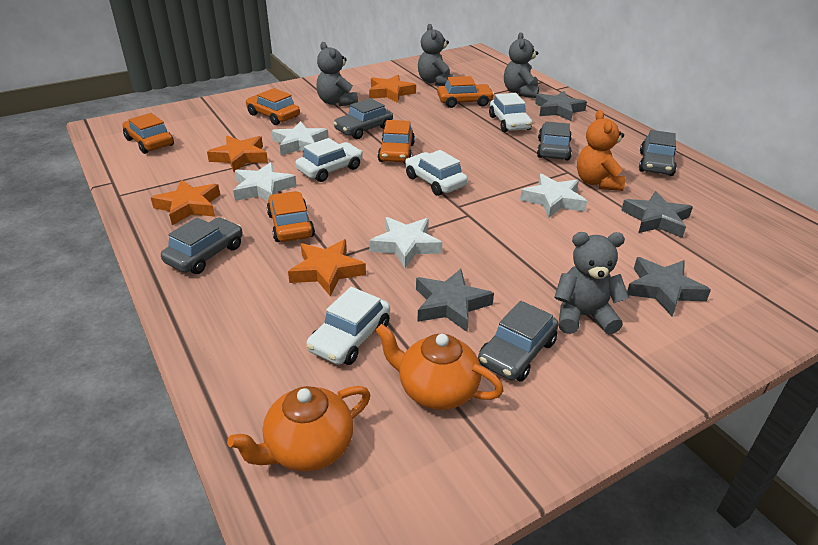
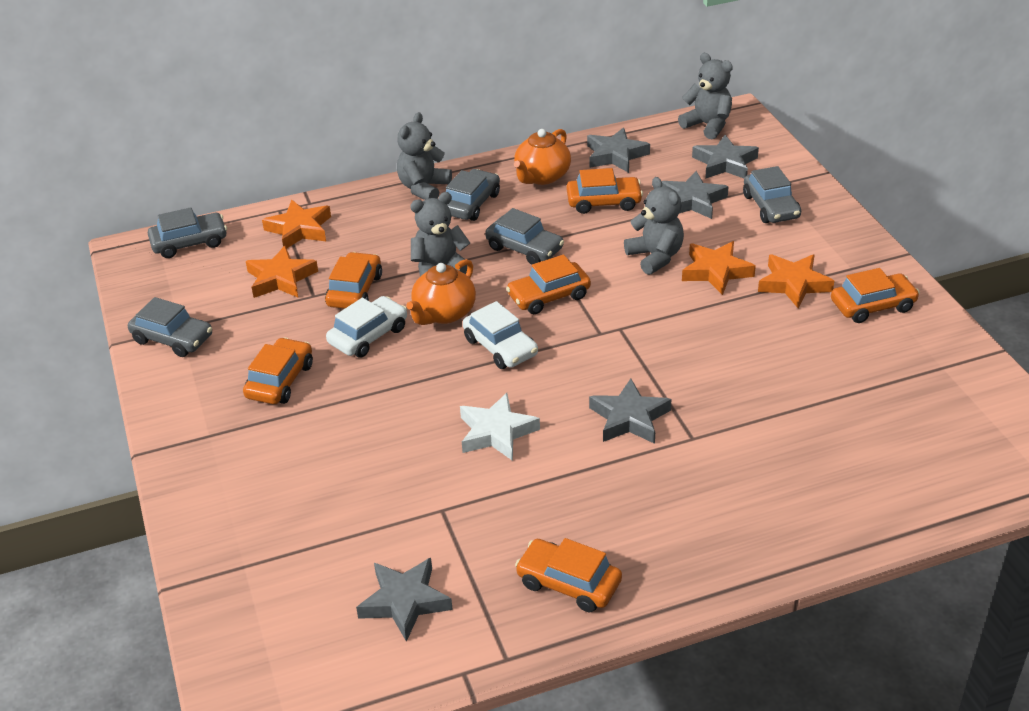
grey star: 4 -> 5
orange car: 5 -> 6
orange teddy bear: 1 -> 0
white car: 4 -> 2
white star: 4 -> 1

